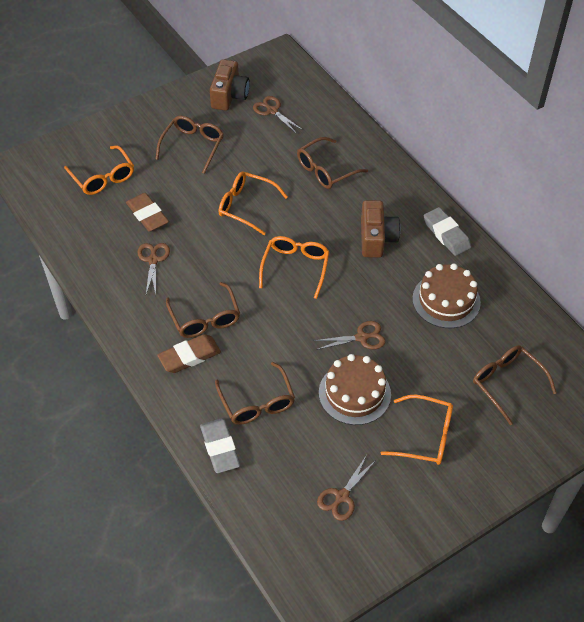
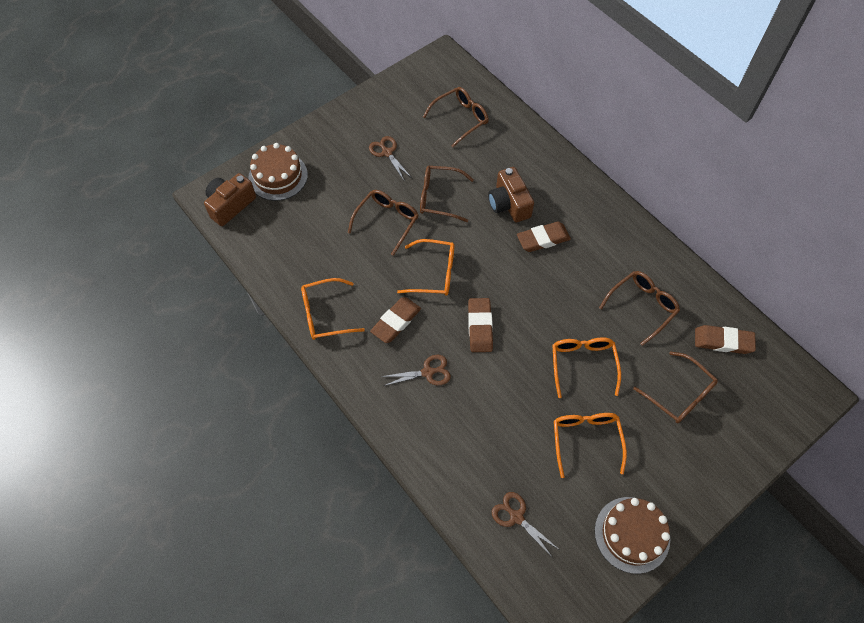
brown eraser: 2 -> 4
brown scissors: 4 -> 3
grey eraser: 2 -> 0

